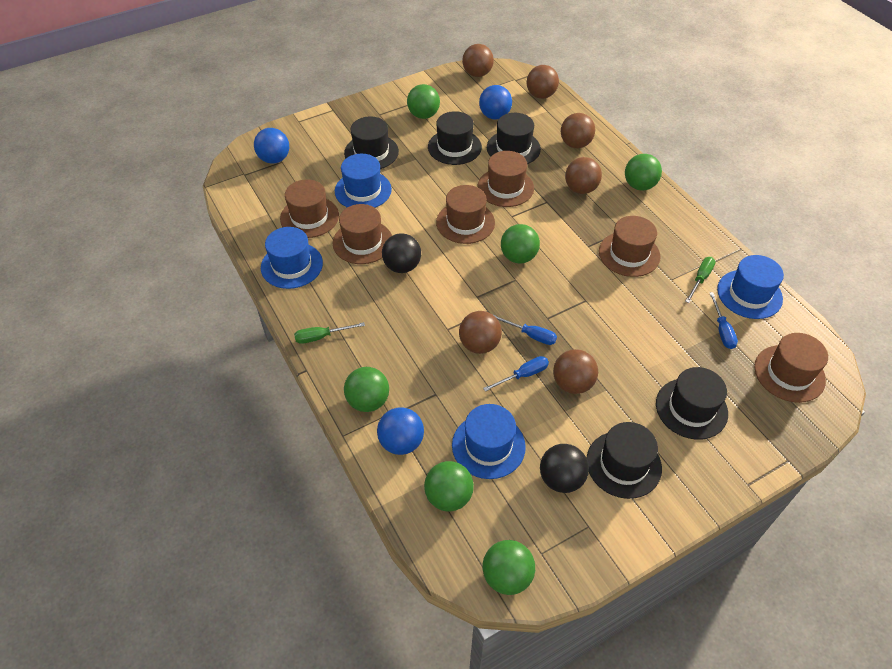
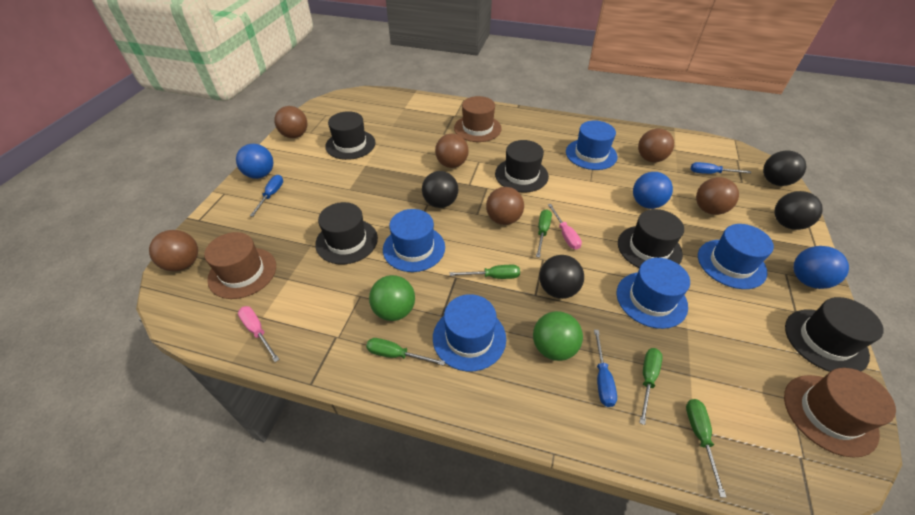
black ball: 2 -> 4
blue hat: 4 -> 5
brown hat: 6 -> 3
green ball: 6 -> 2
green screwdriver: 2 -> 5
pink screwdriver: 0 -> 2

